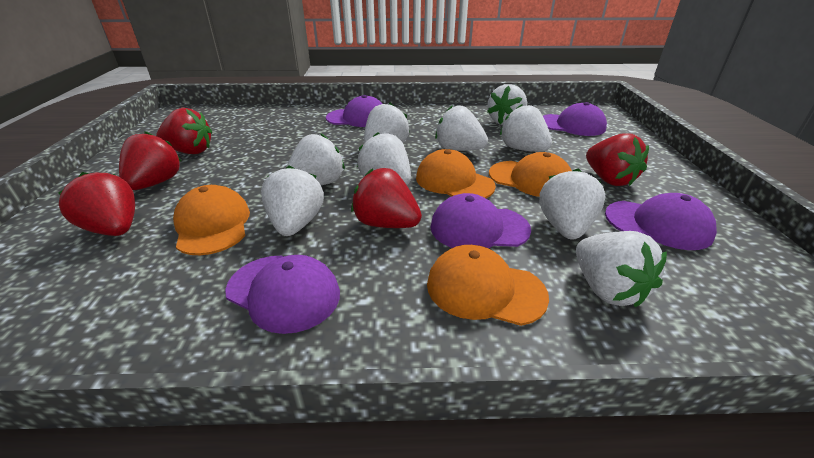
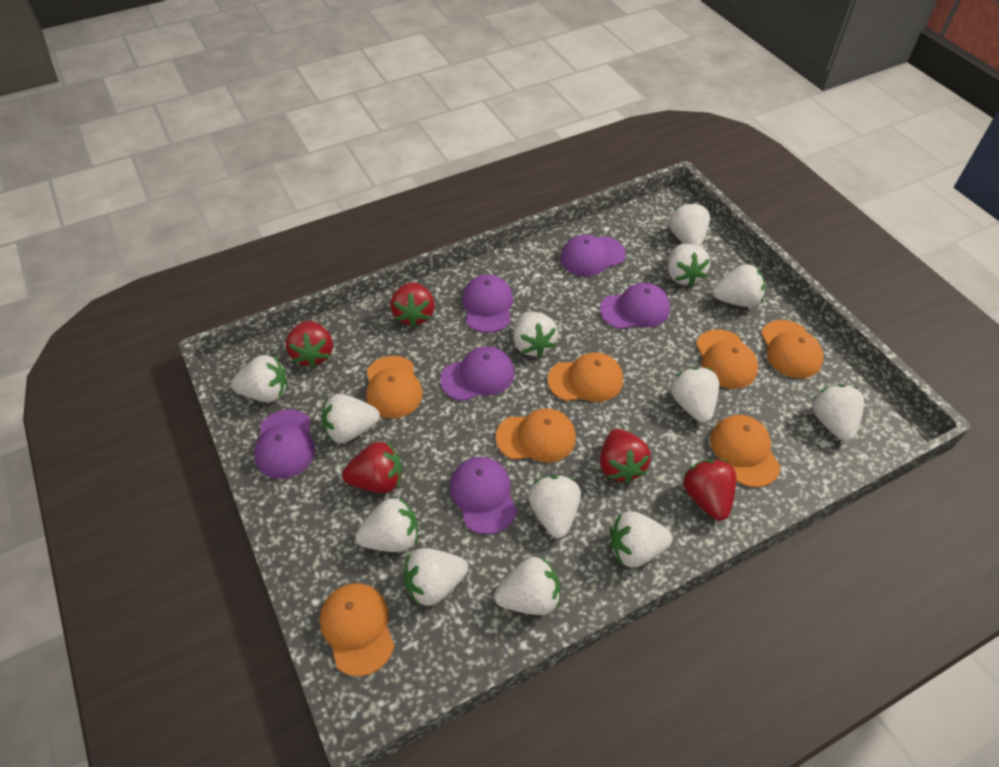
orange cap: 4 -> 7
purple cap: 5 -> 6
white strawberry: 9 -> 13

